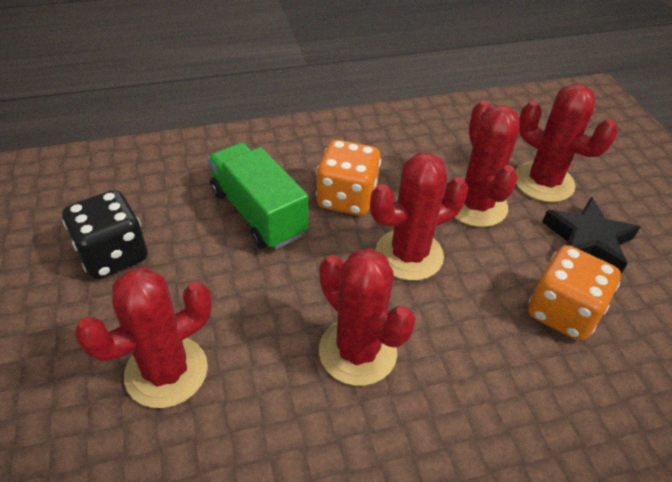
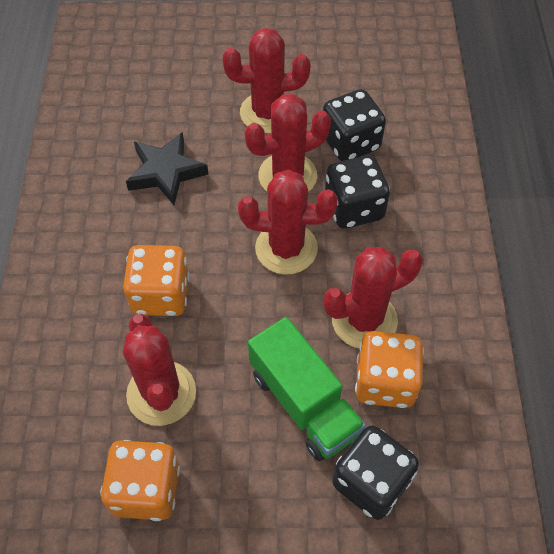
black dice: 1 -> 3
orange dice: 2 -> 3

